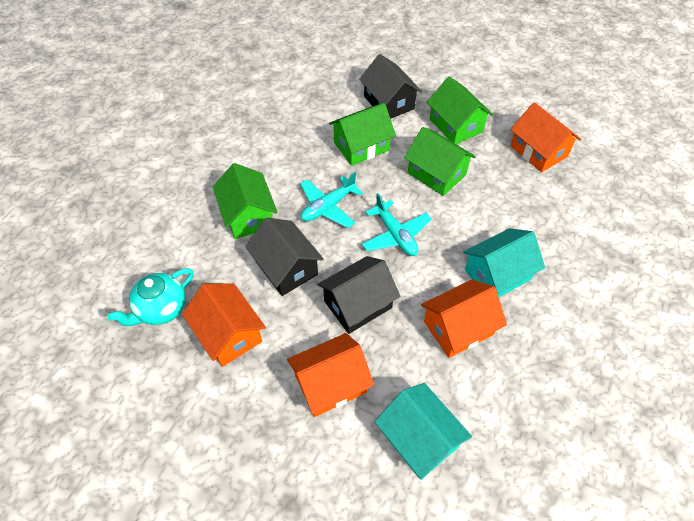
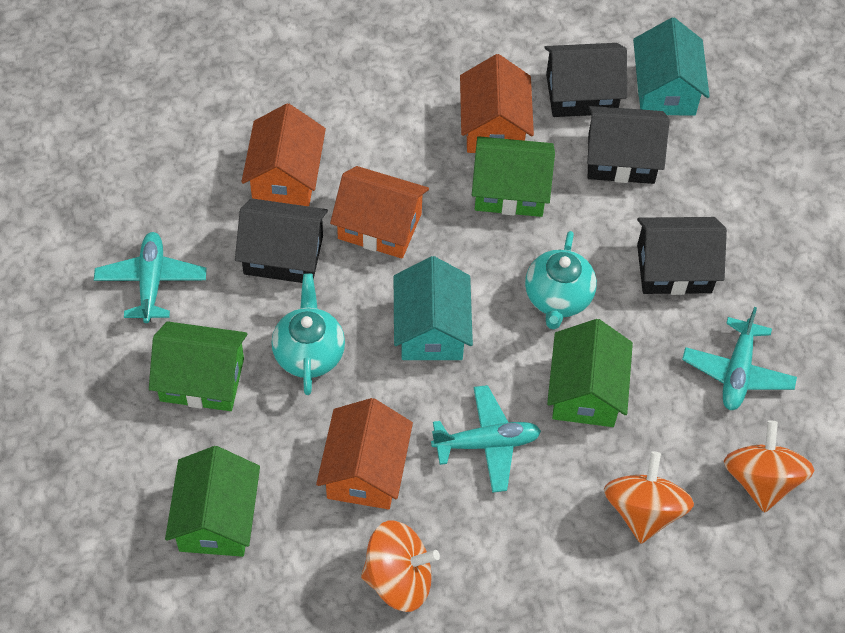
black house: 3 -> 4
orange spinning top: 0 -> 3
turquoise plane: 2 -> 3
turquoise teapot: 1 -> 2

